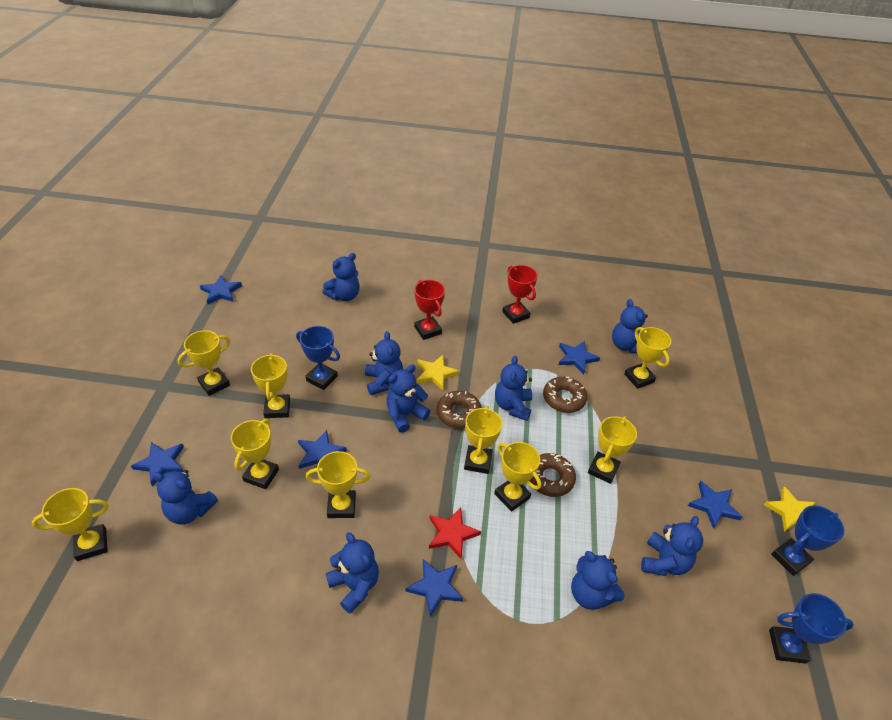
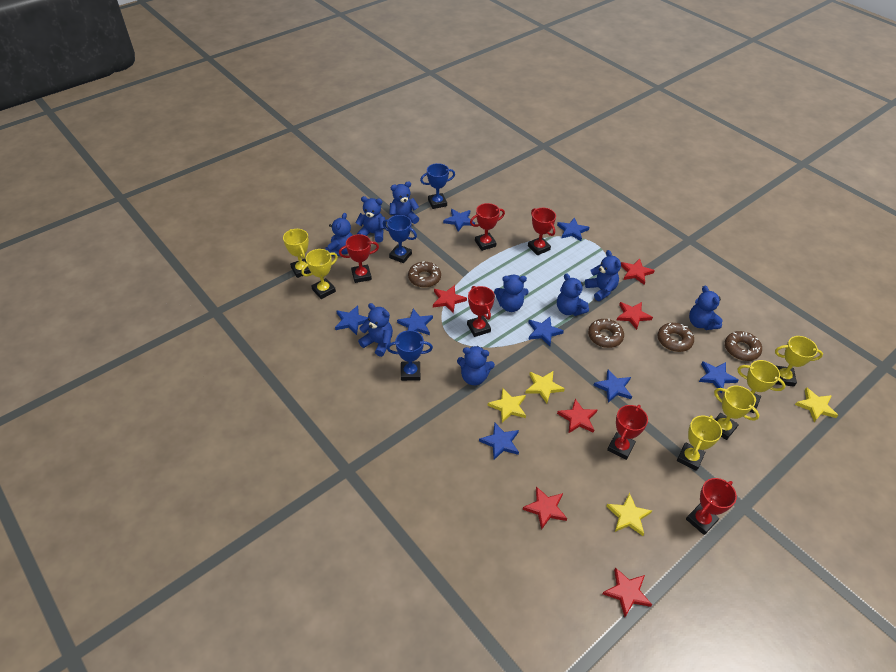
blue star: 6 -> 8
brown donut: 3 -> 4
red star: 1 -> 6
red trophy: 2 -> 6
yellow star: 2 -> 4
yellow trophy: 9 -> 6

